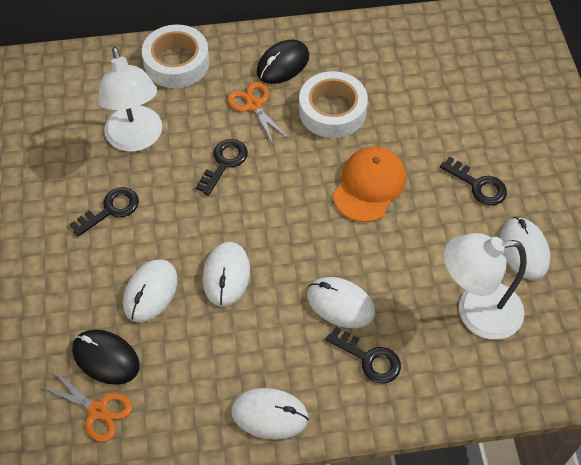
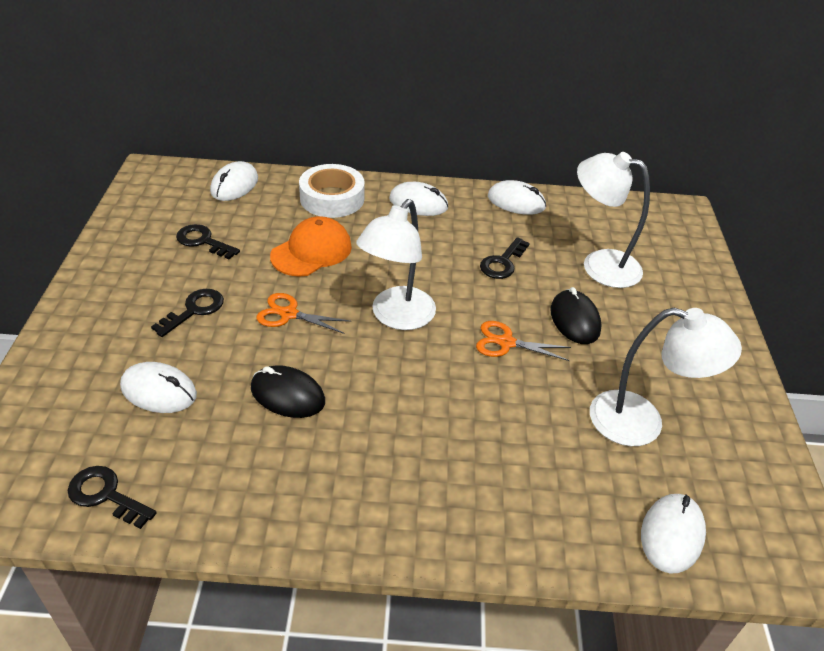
white lamp: 2 -> 3
white tape: 2 -> 1

